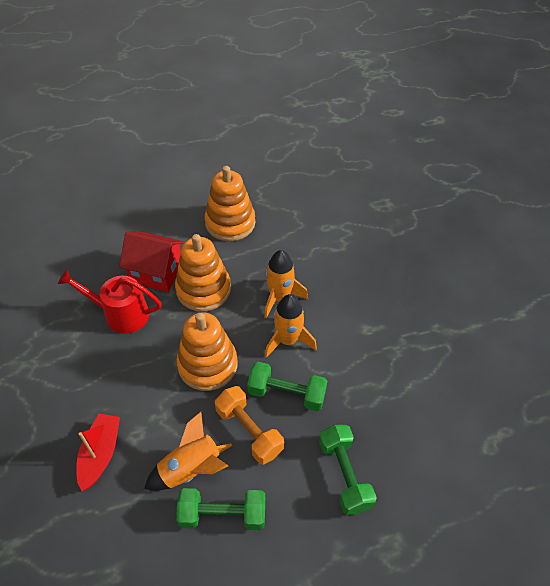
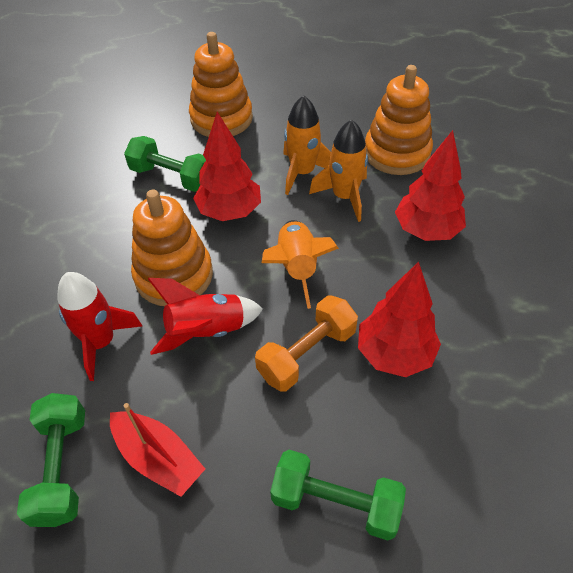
red house: 1 -> 0
red rocket: 0 -> 2
red tree: 0 -> 3
red watering can: 1 -> 0

